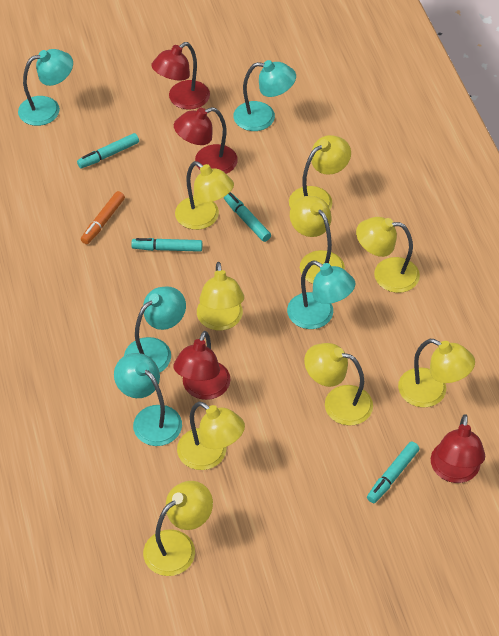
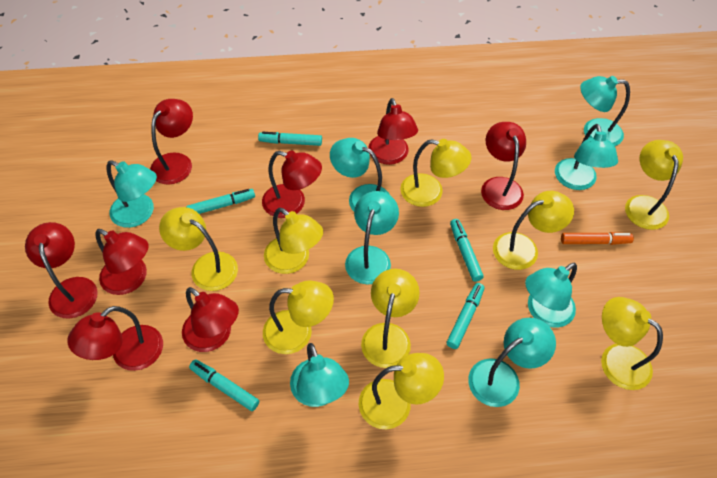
red lamp: 4 -> 8
turquoise lamp: 5 -> 8
turquoise marker: 4 -> 5

